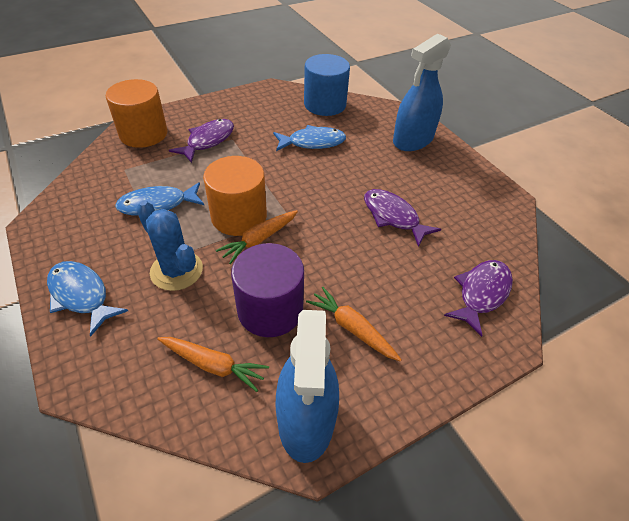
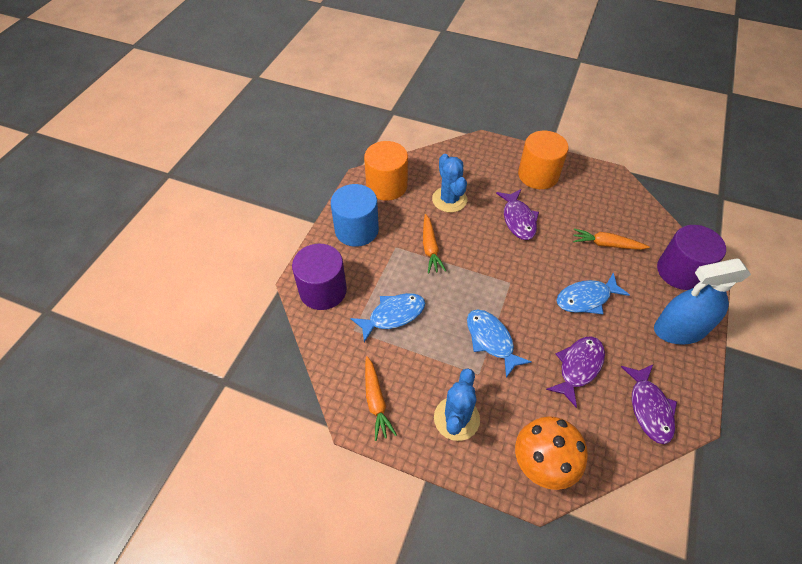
blue cactus: 1 -> 2
blue spray bottle: 2 -> 1
orange mushroom: 0 -> 1
purple cylinder: 1 -> 2

